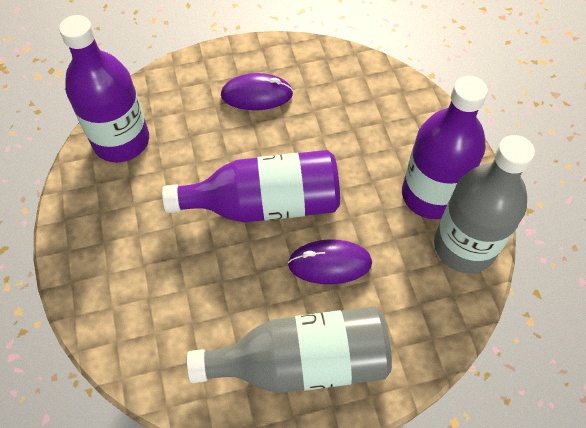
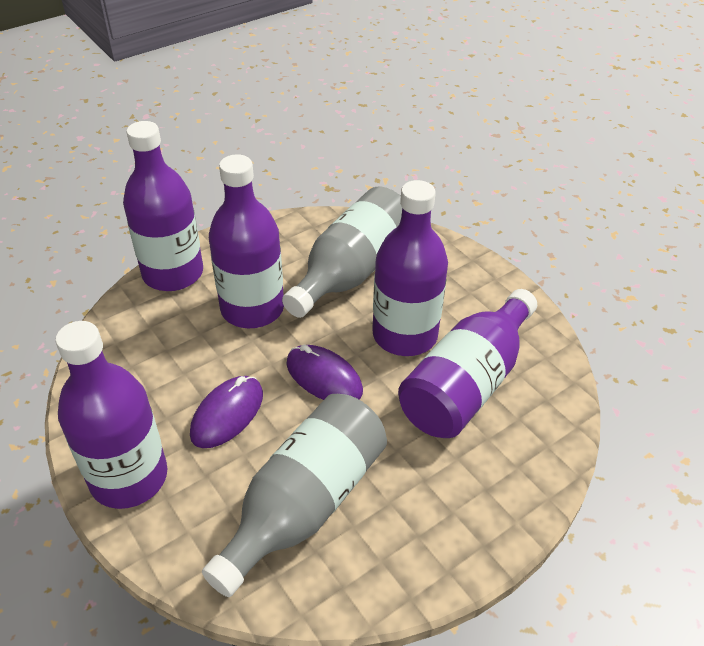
purple bottle: 3 -> 5

